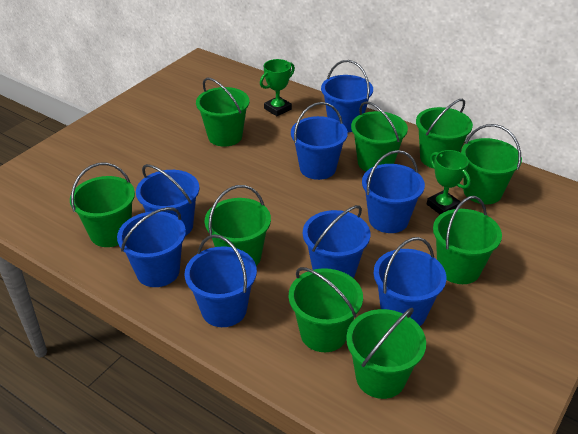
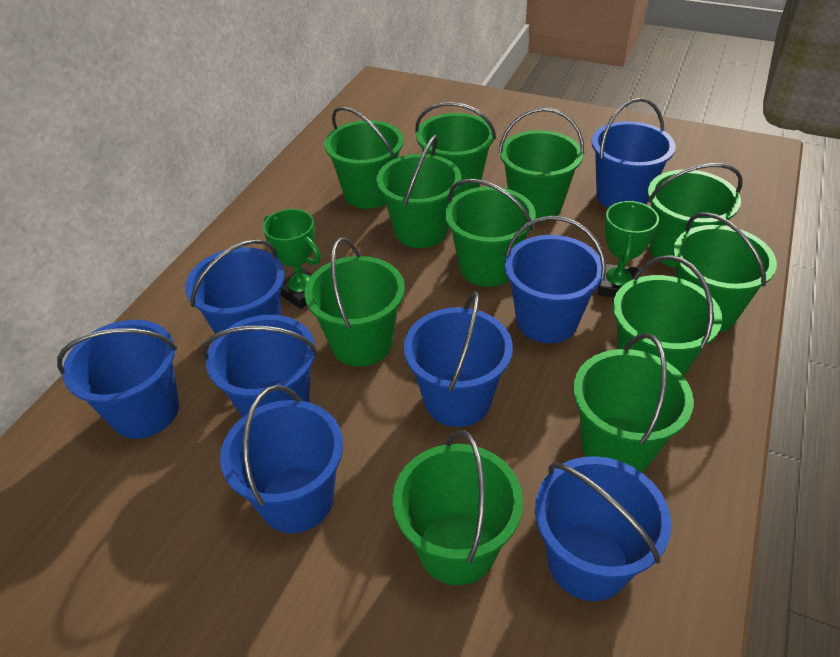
green bucket: 9 -> 11

